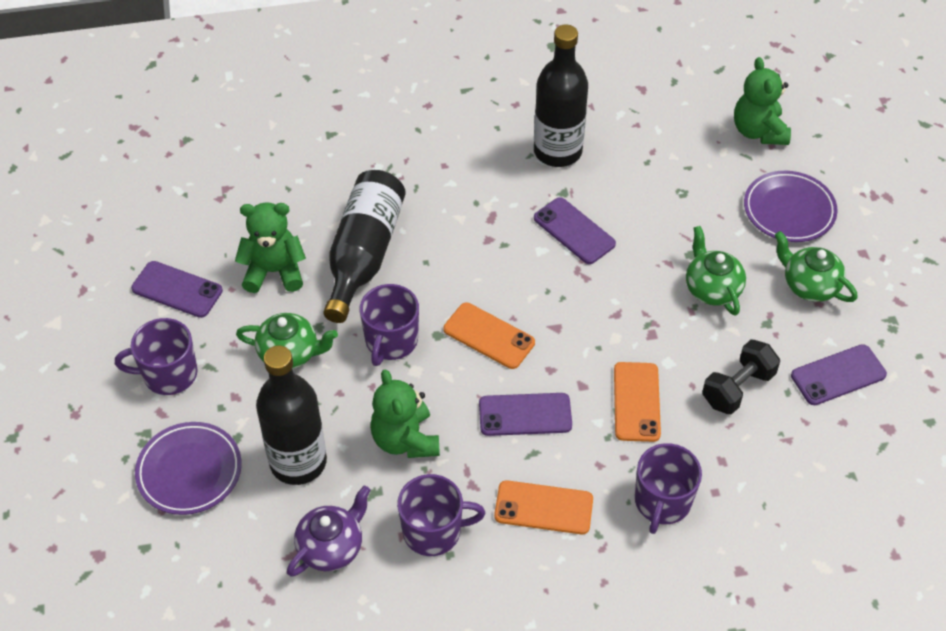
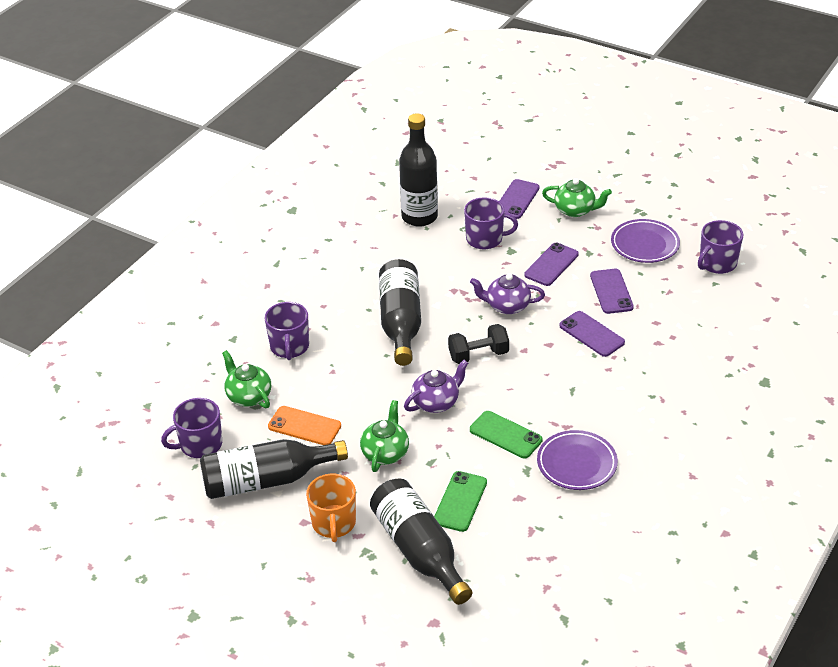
black bottle: 3 -> 4
green phone: 0 -> 2
green teddy bear: 3 -> 0
orange mug: 0 -> 1
orange phone: 3 -> 1
purple teapot: 1 -> 2

